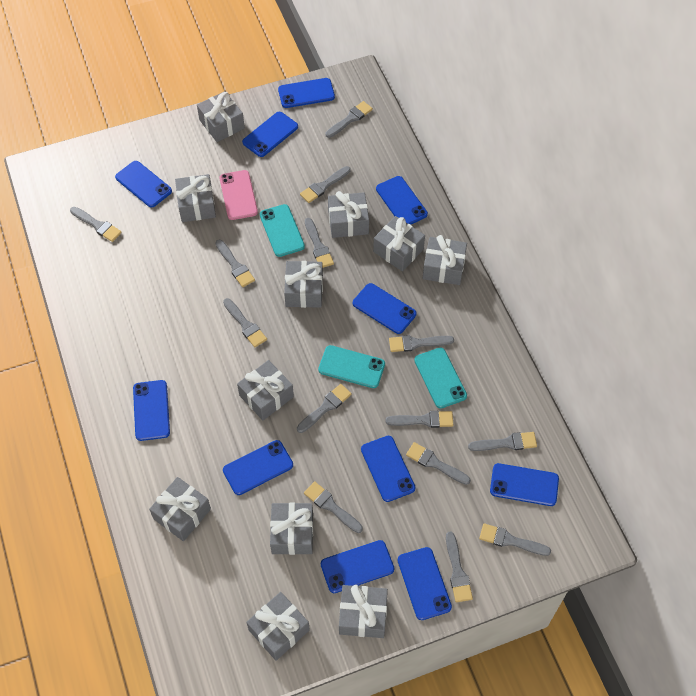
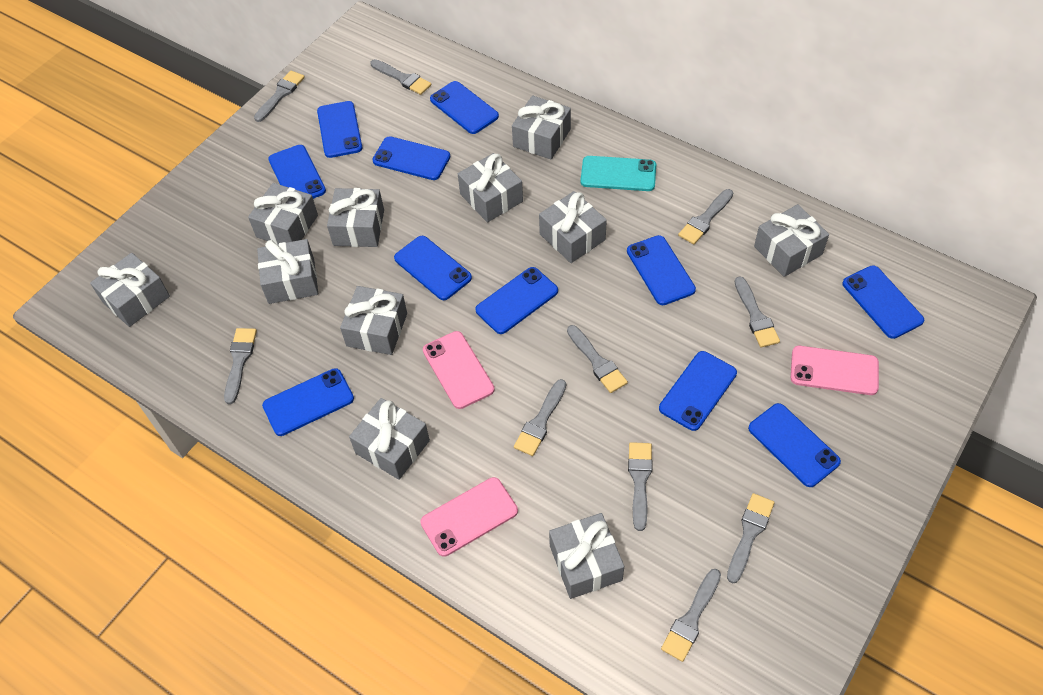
grey brush: 14 -> 10
pink phone: 1 -> 3
turquoise phone: 3 -> 1

